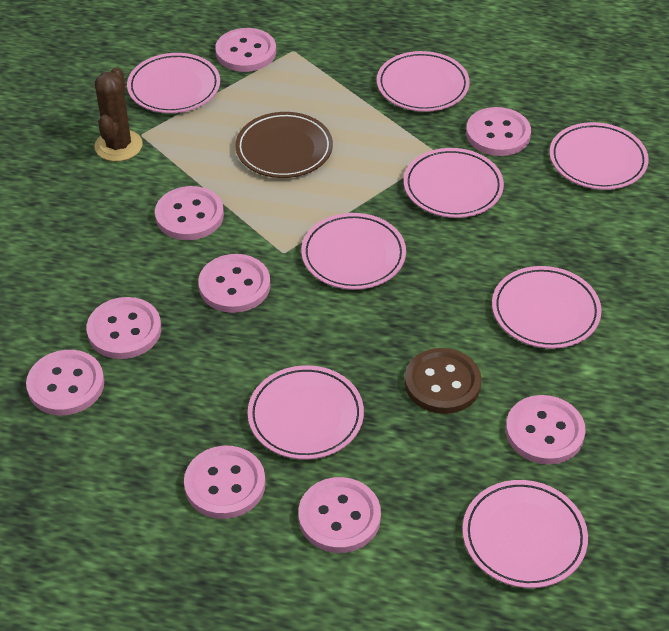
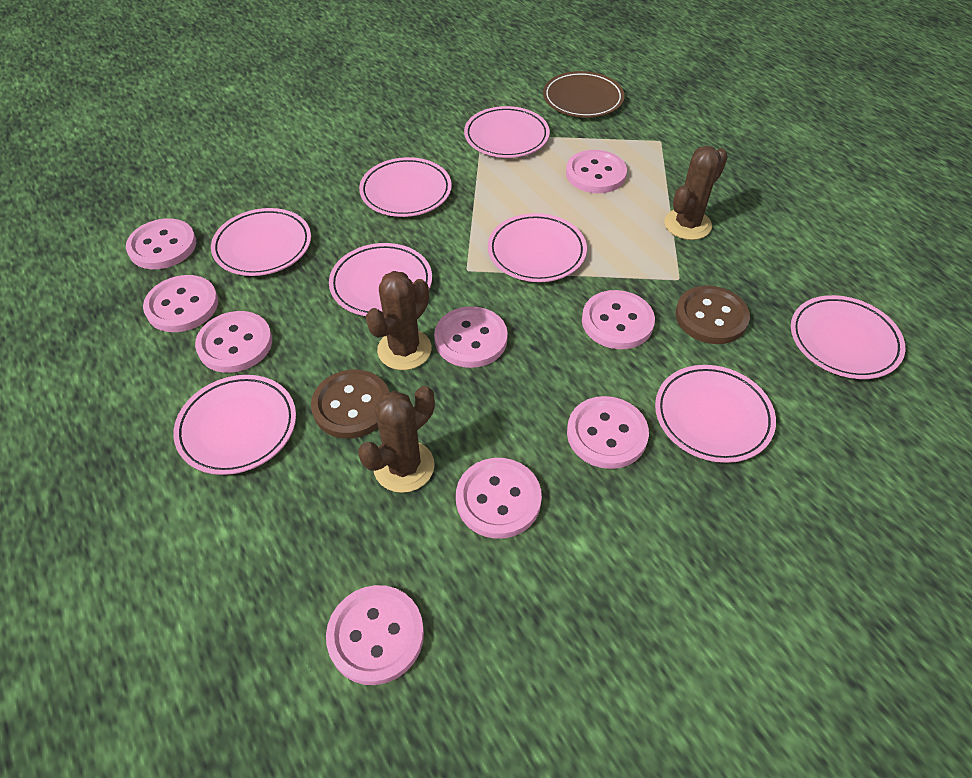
brown button: 1 -> 2
brown cactus: 1 -> 3

